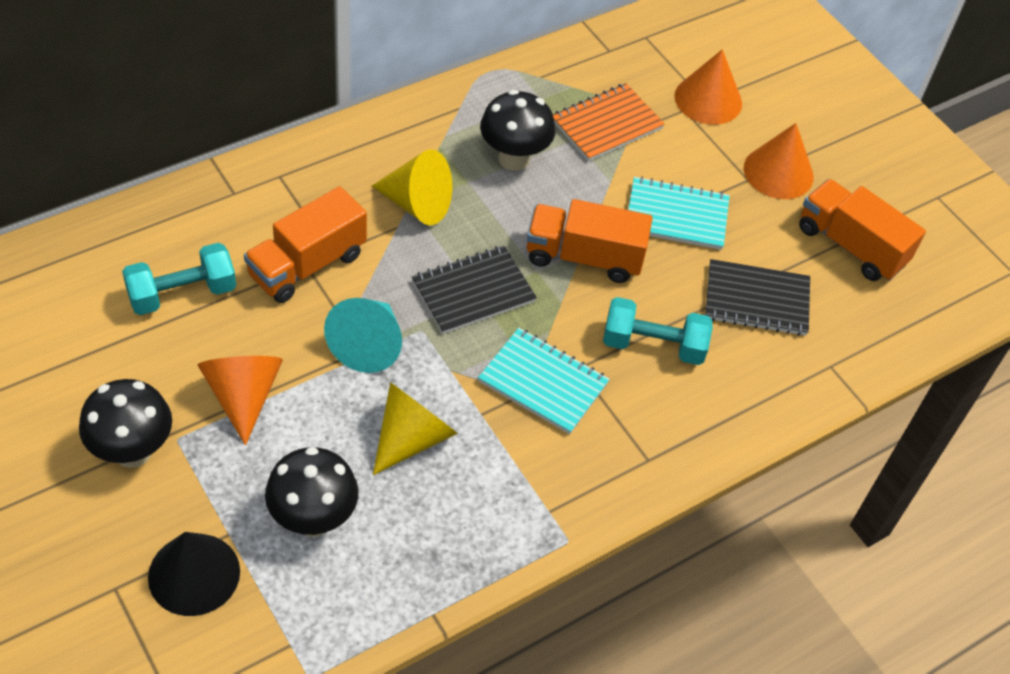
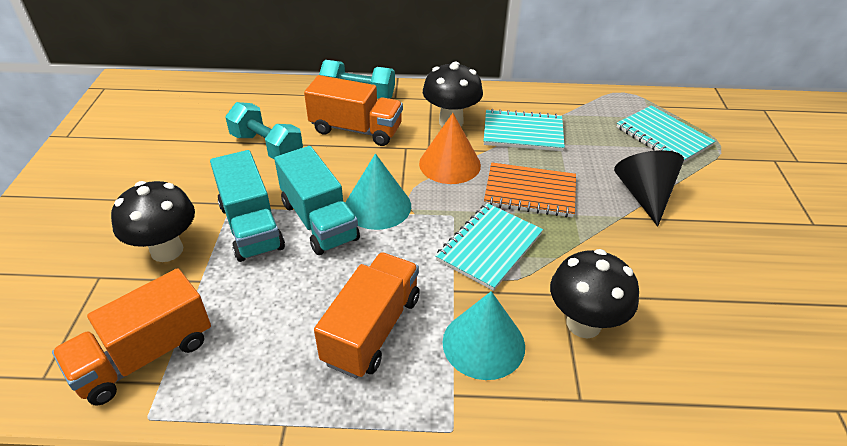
black notebook: 2 -> 0
orange cone: 3 -> 1
turquoise cone: 1 -> 2
turquoise notebook: 2 -> 3
turquoise truck: 0 -> 2
yellow cone: 2 -> 0

